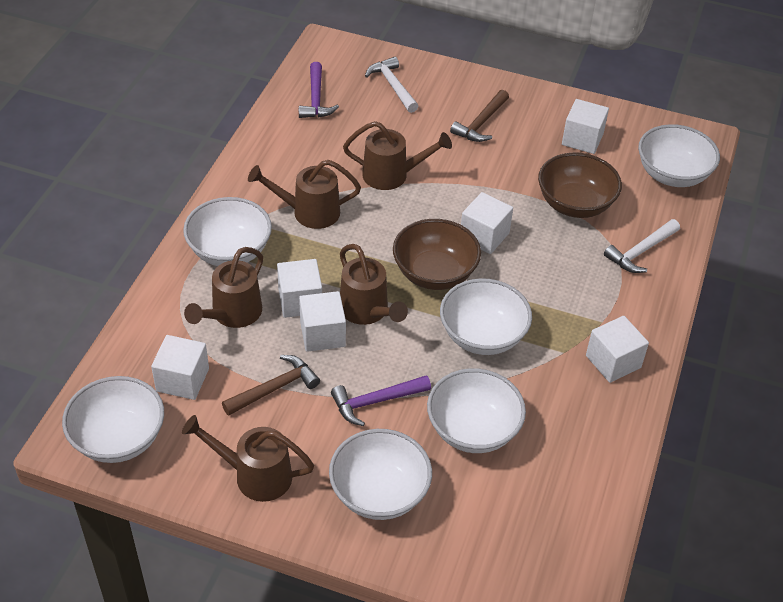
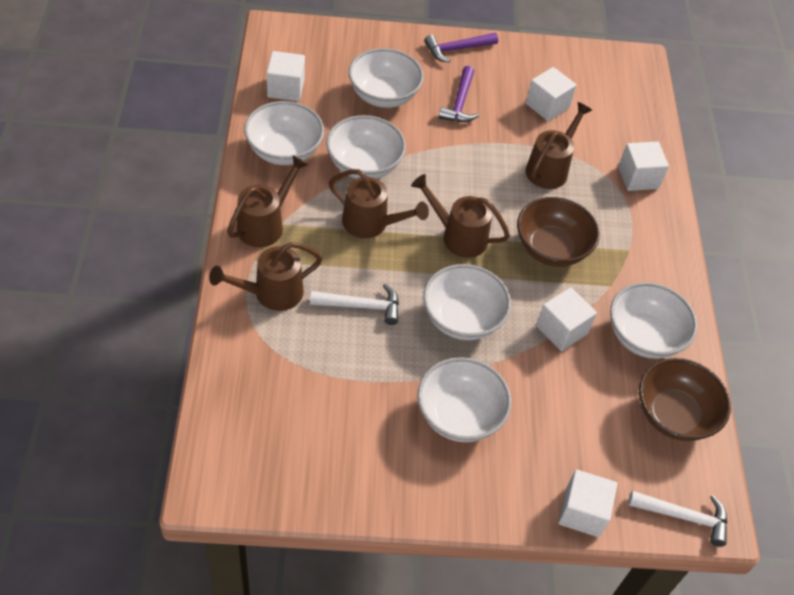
brown hammer: 2 -> 0
white cube: 6 -> 5

